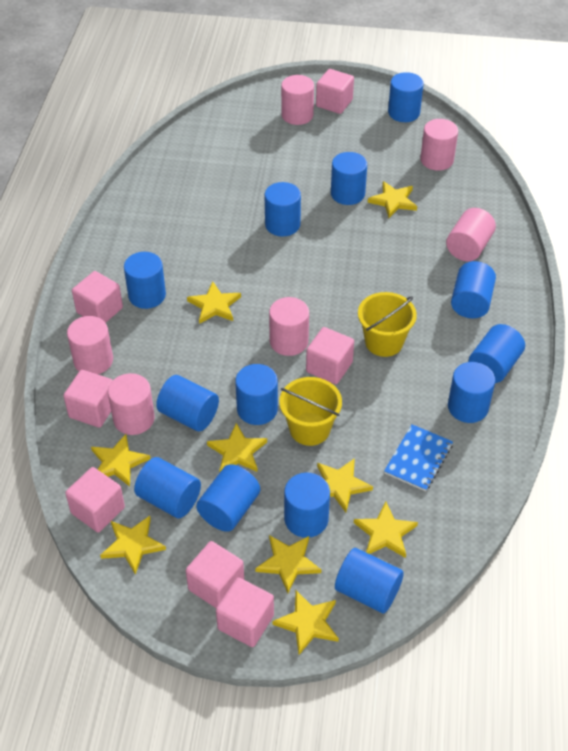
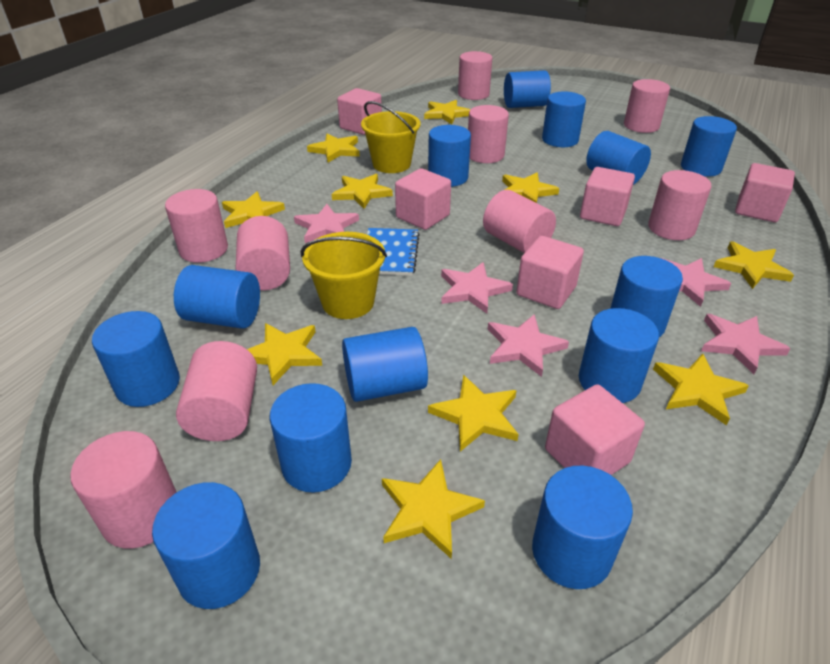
pink cube: 7 -> 6
pink cylinder: 6 -> 9
pink star: 0 -> 5
yellow star: 9 -> 10

